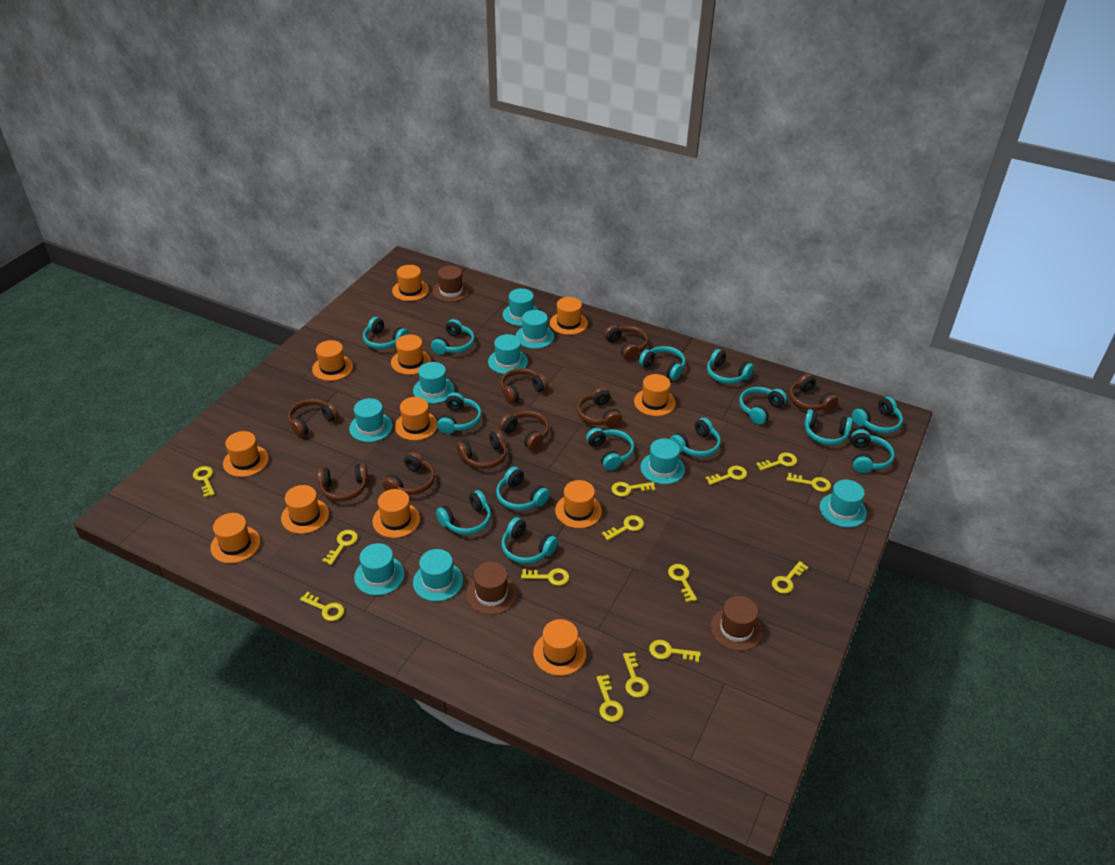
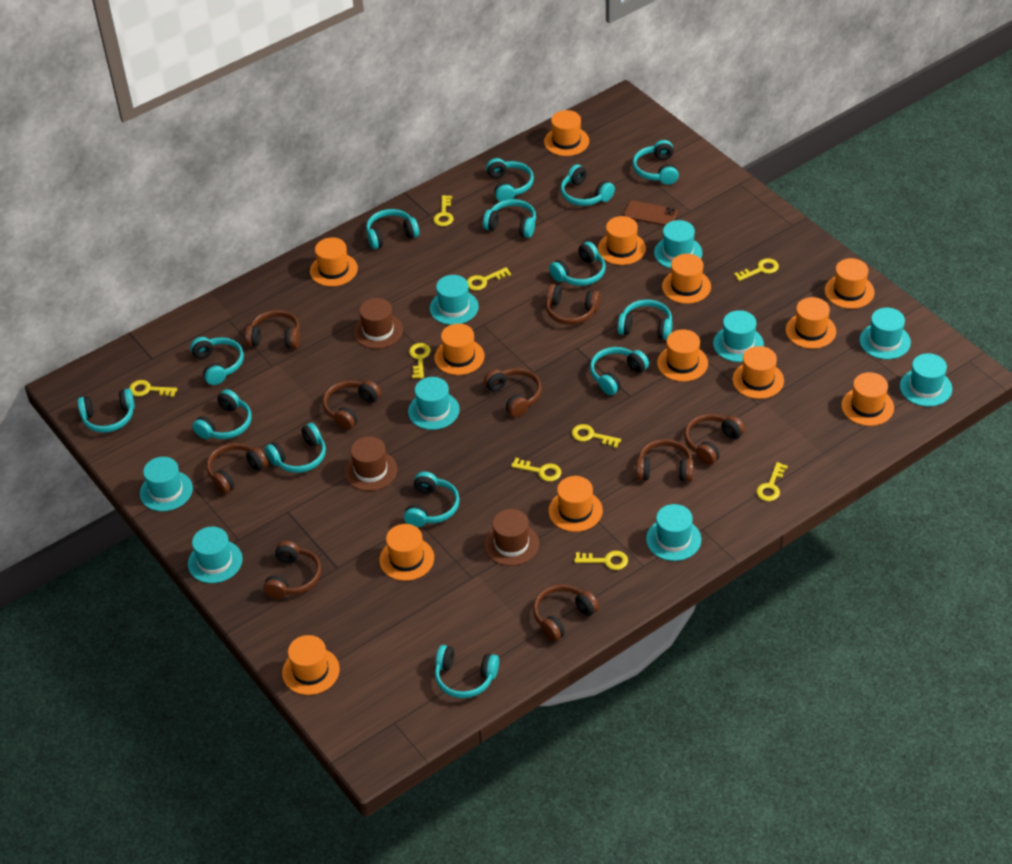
brown phone: 0 -> 1
orange hat: 12 -> 13
yellow key: 14 -> 9

